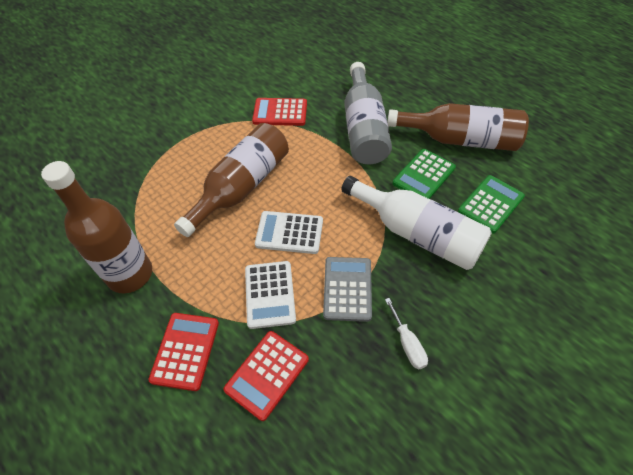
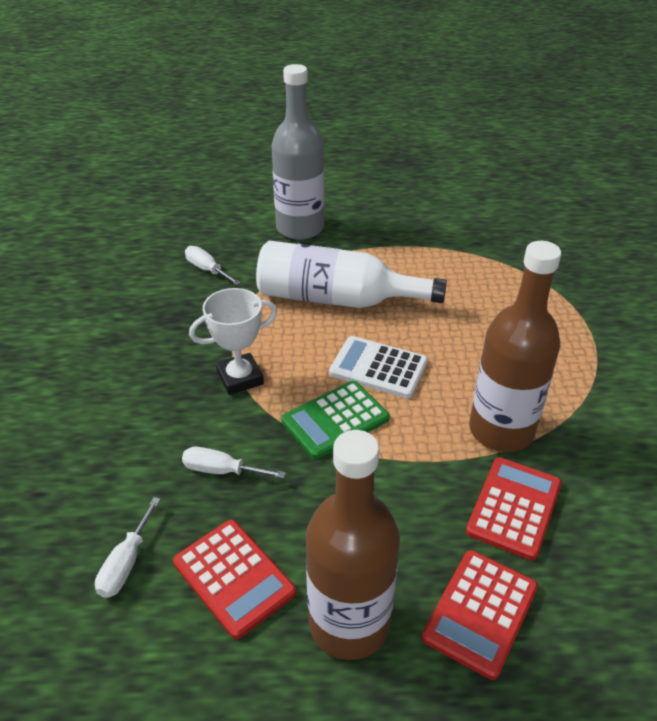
brown bottle: 3 -> 2
green calculator: 2 -> 1
grey calculator: 1 -> 0
white calculator: 2 -> 1
white screwdriver: 1 -> 3
white trophy: 0 -> 1

